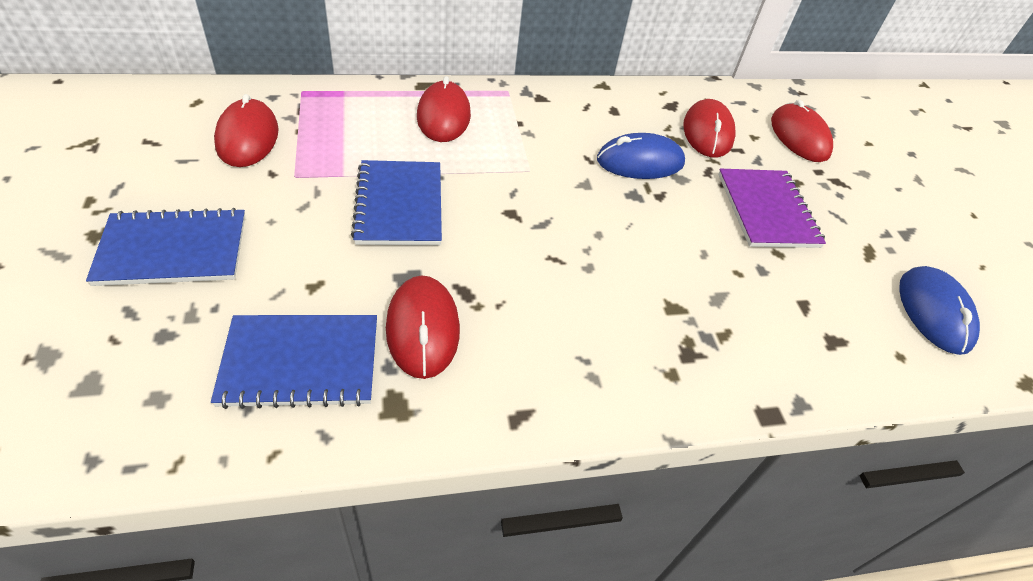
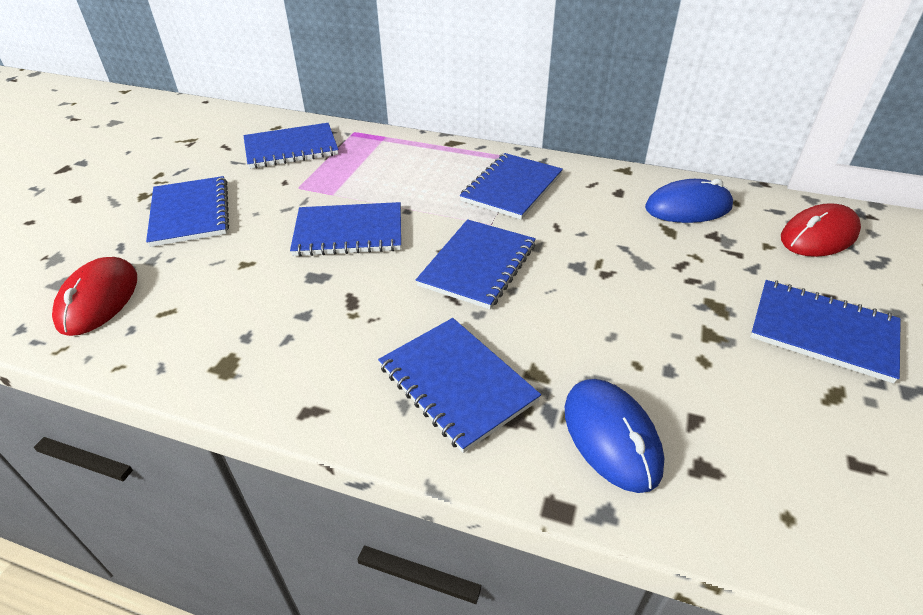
blue notebook: 3 -> 7
purple notebook: 1 -> 0
red mouse: 5 -> 2

